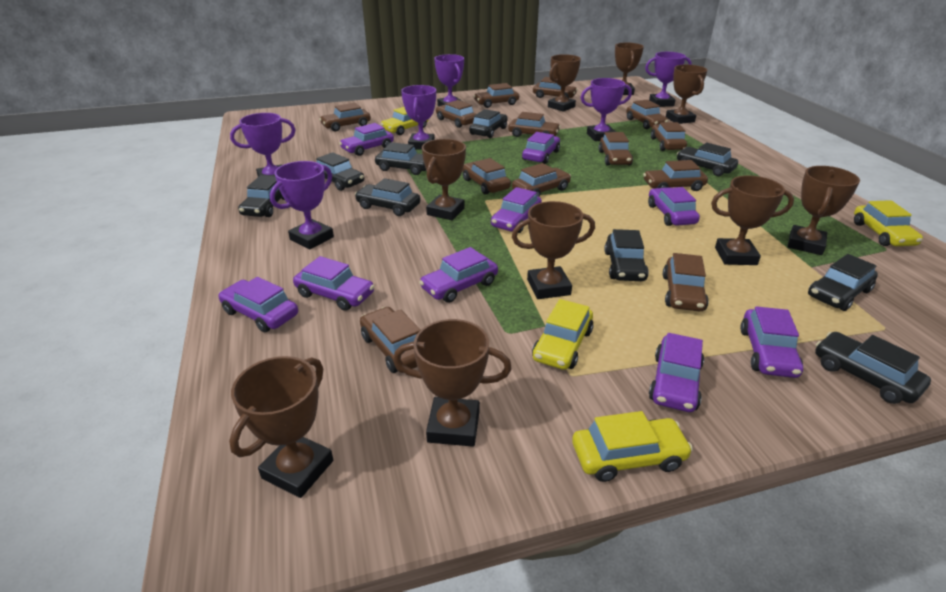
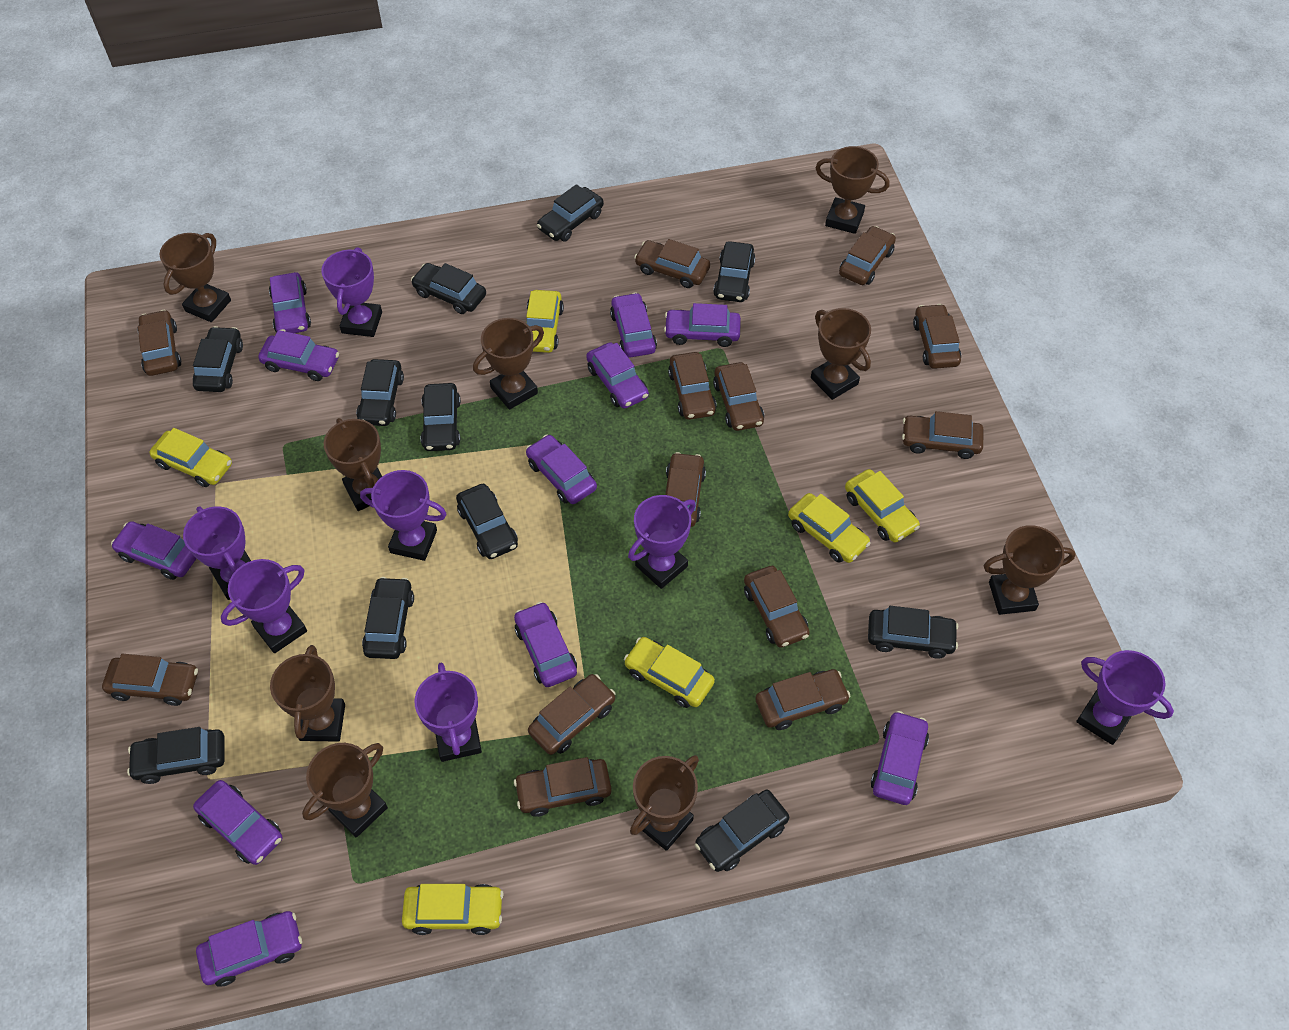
black car: 9 -> 11
purple car: 9 -> 11
purple trophy: 6 -> 7
yellow car: 4 -> 6

